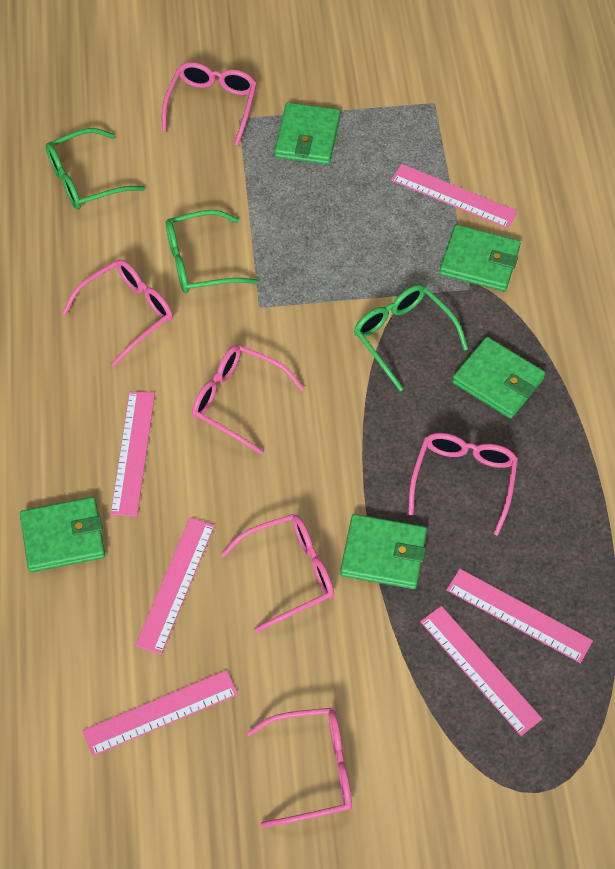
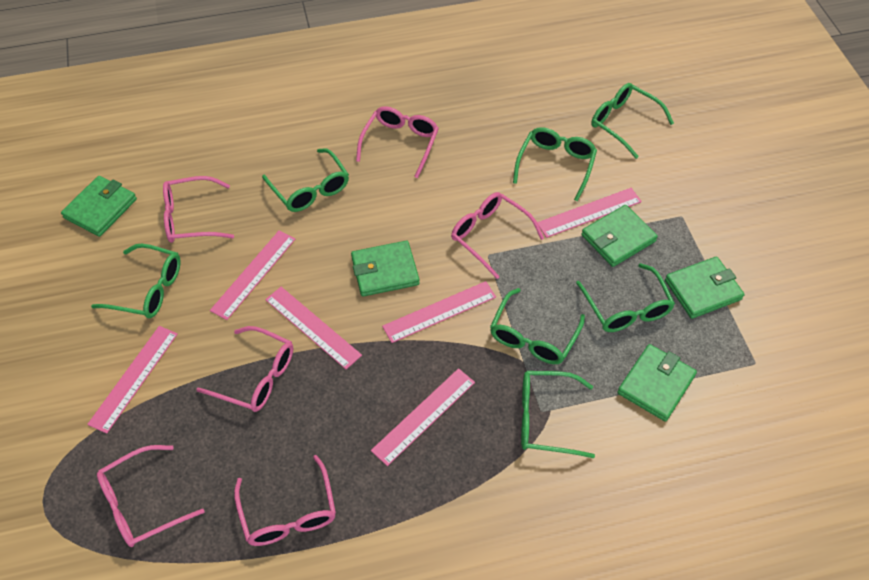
green glasses: 3 -> 7

